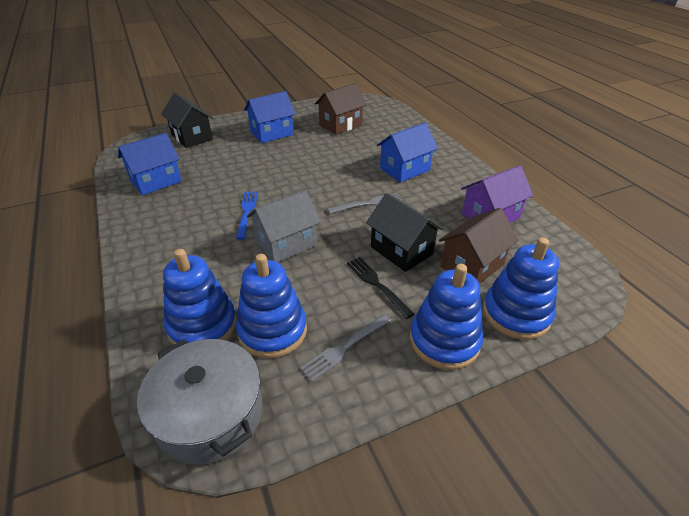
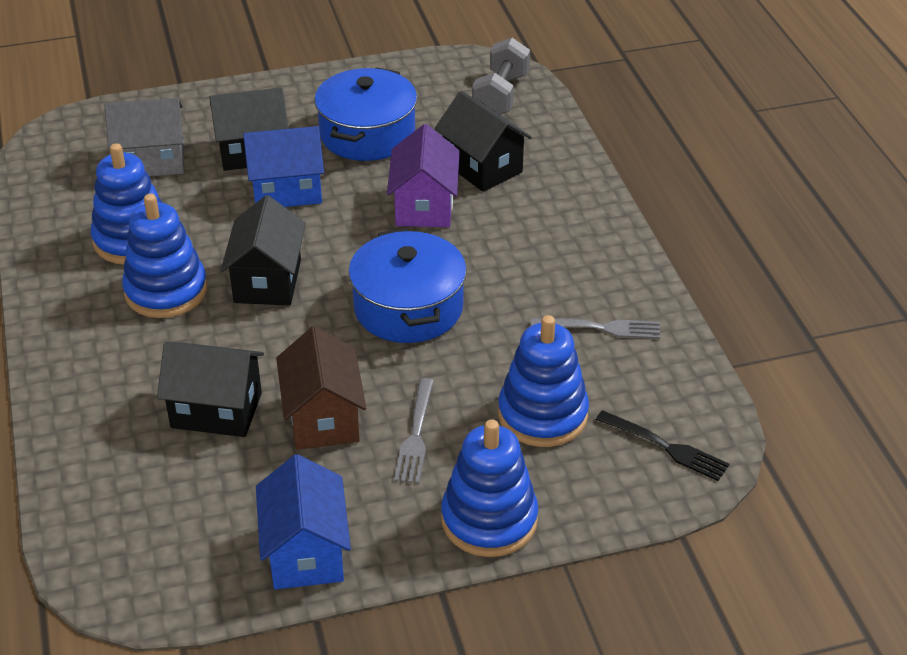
black house: 2 -> 4
blue fork: 1 -> 0
blue house: 3 -> 2
blue pot: 0 -> 2
brown house: 2 -> 1
grey dumbbell: 0 -> 1
grey pot: 1 -> 0

